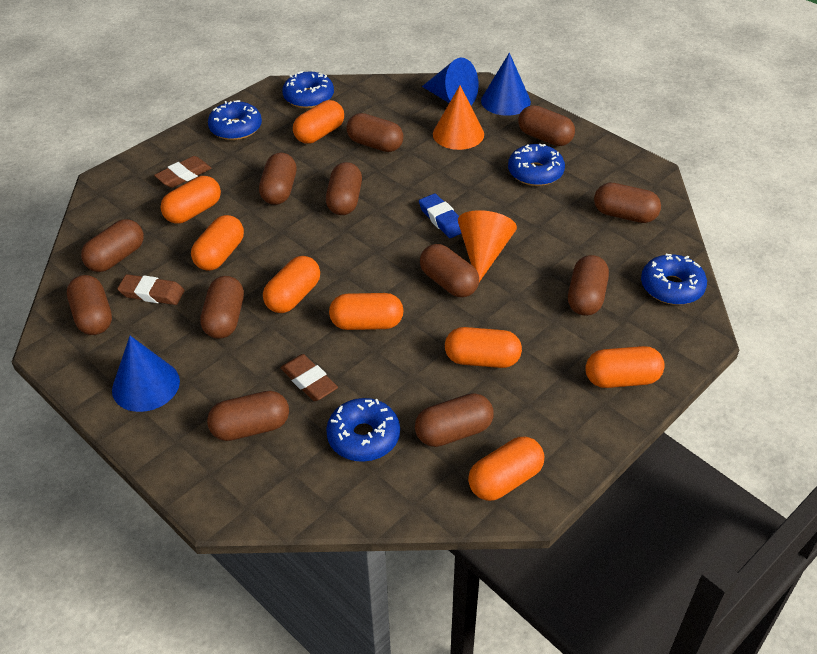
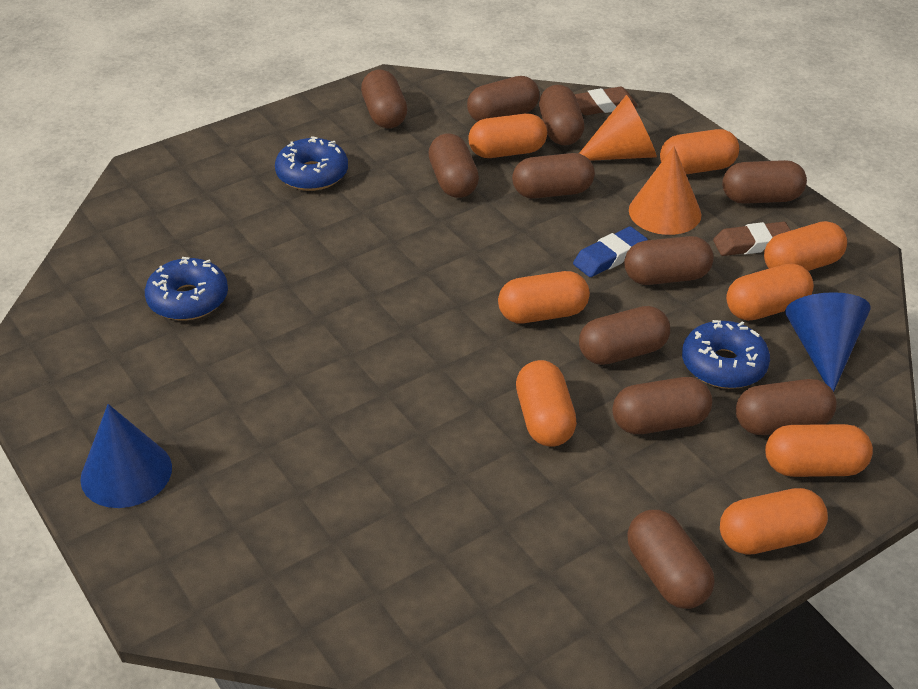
blue cone: 3 -> 2
blue donut: 5 -> 3
brown capsule: 12 -> 11
brown eraser: 3 -> 2

